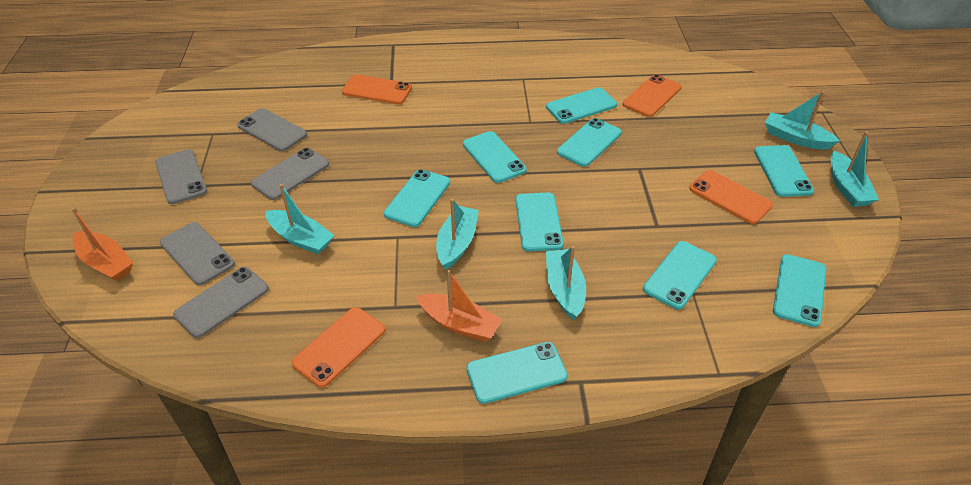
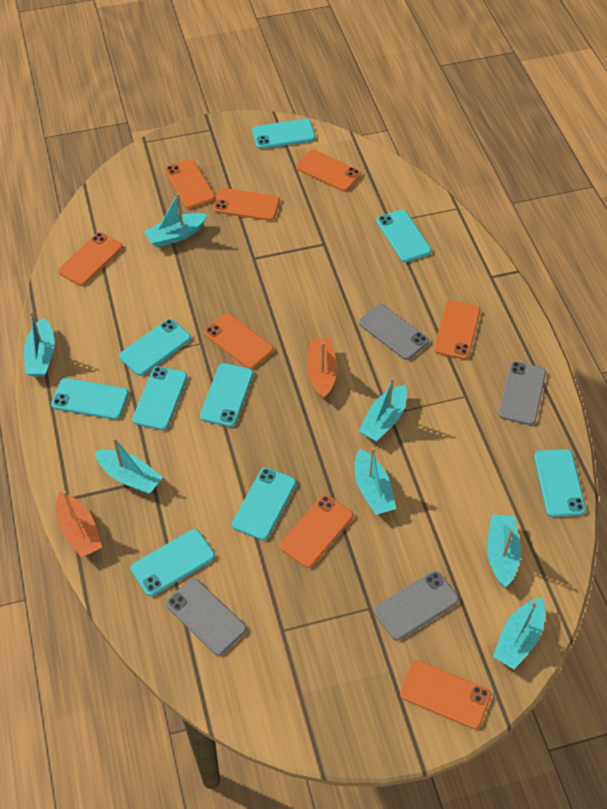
grey phone: 5 -> 4
orange phone: 4 -> 8
turquoise boat: 5 -> 7

